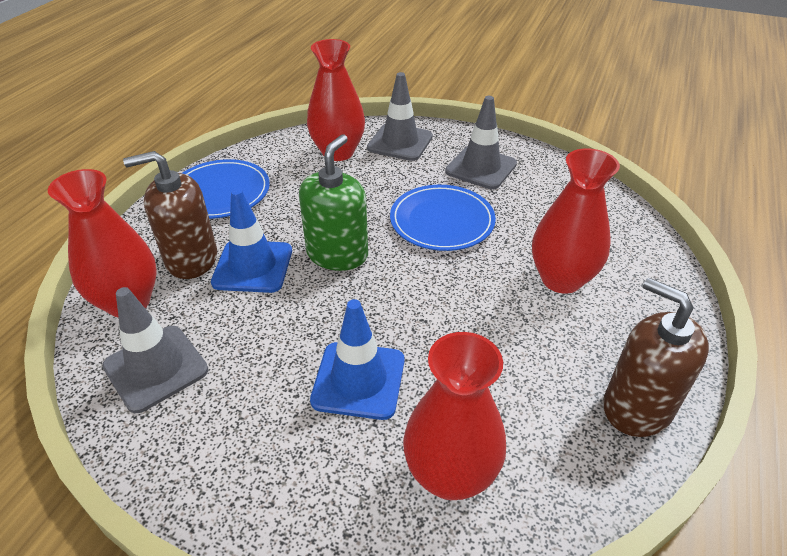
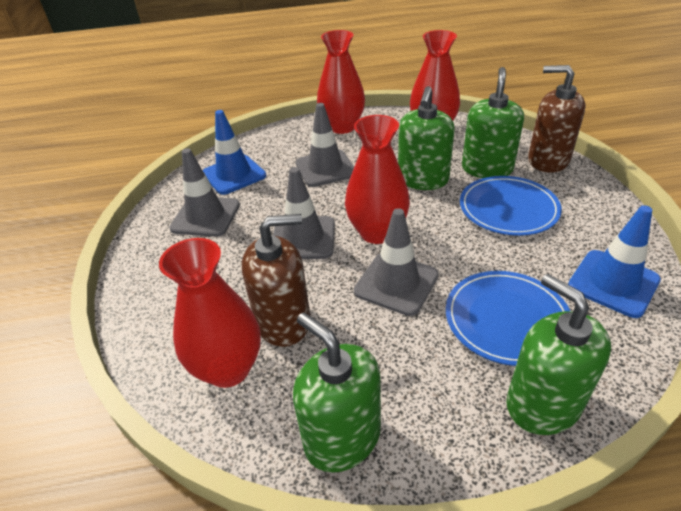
green soap dispenser: 1 -> 4
grey traffic cone: 3 -> 4

